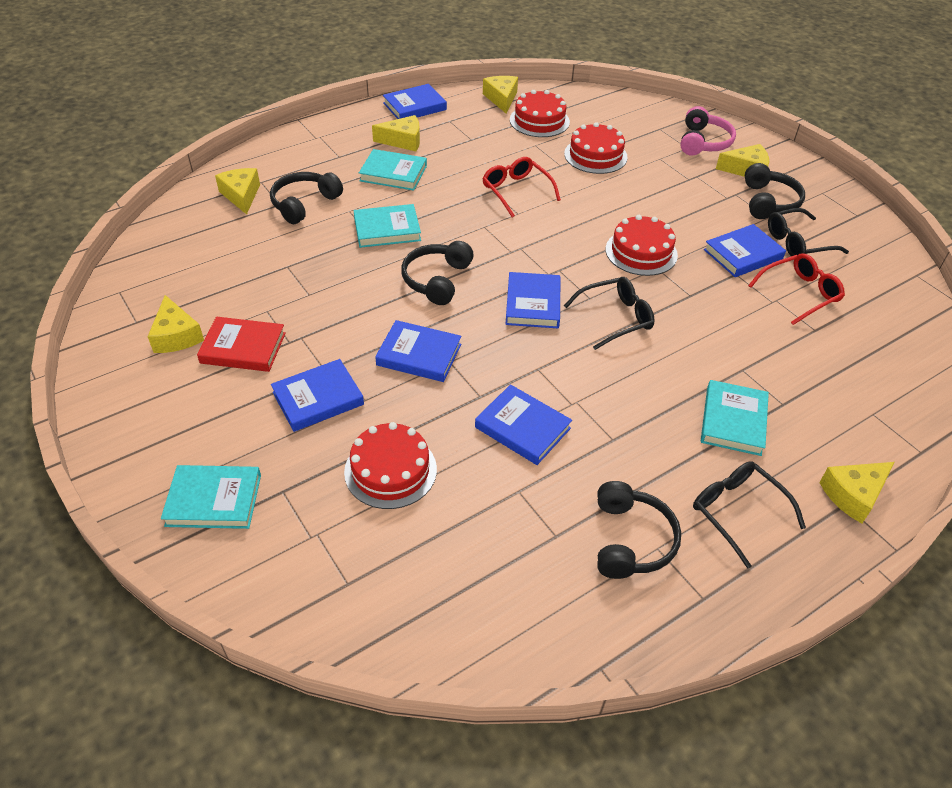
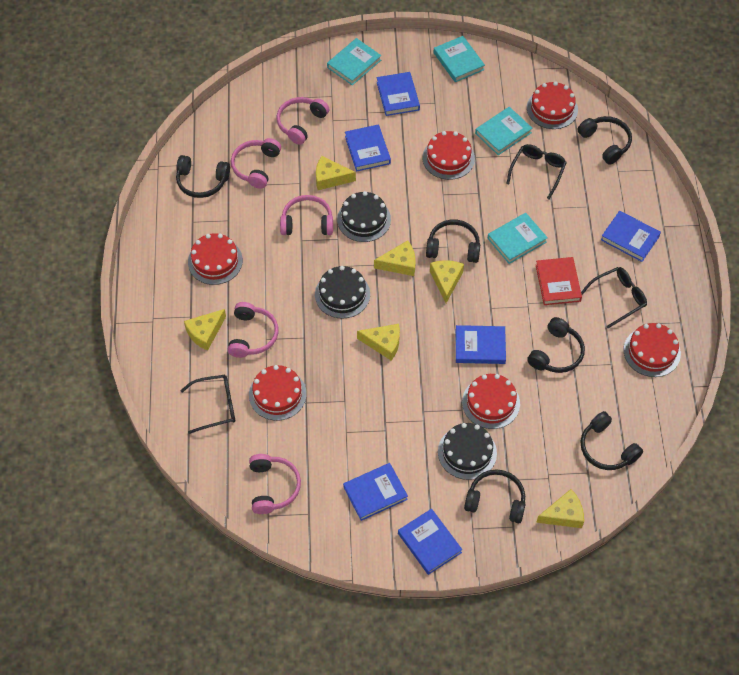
black cake: 0 -> 3
black headphones: 4 -> 6
pink headphones: 1 -> 5
red cake: 4 -> 6
red glasses: 2 -> 0

